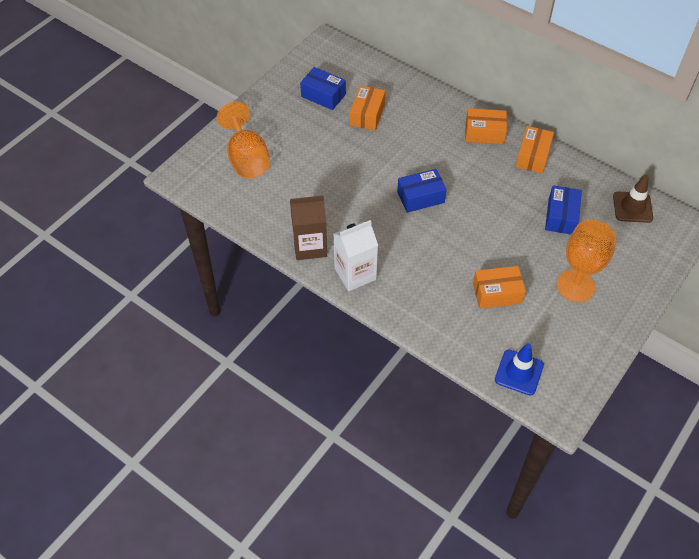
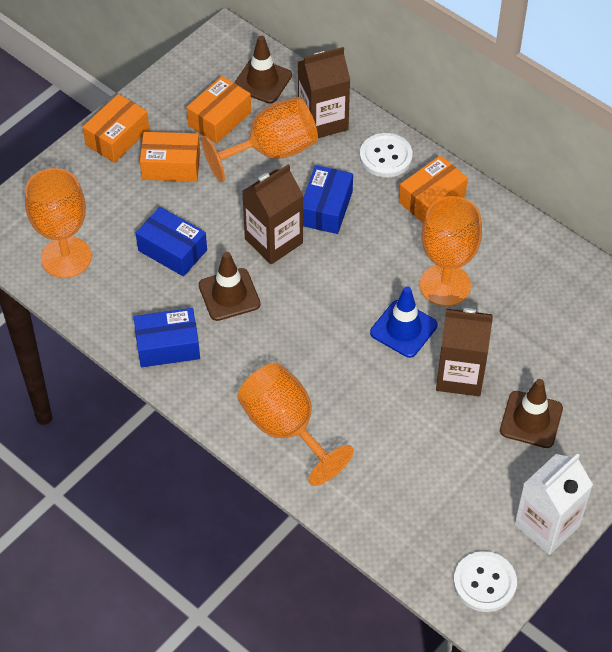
brown carton: 1 -> 3
brown traffic cone: 1 -> 3
orange goblet: 2 -> 4
white button: 0 -> 2

